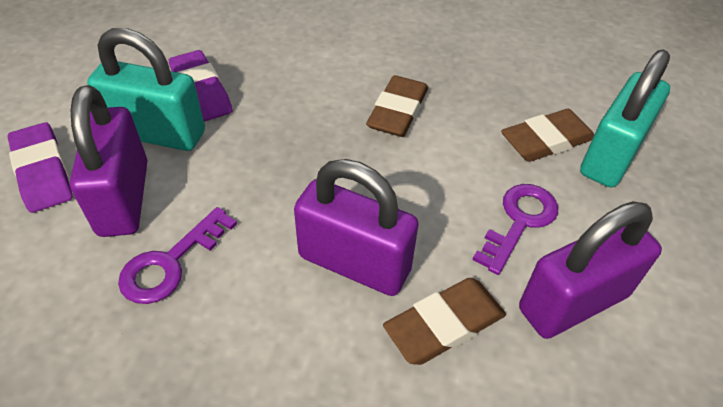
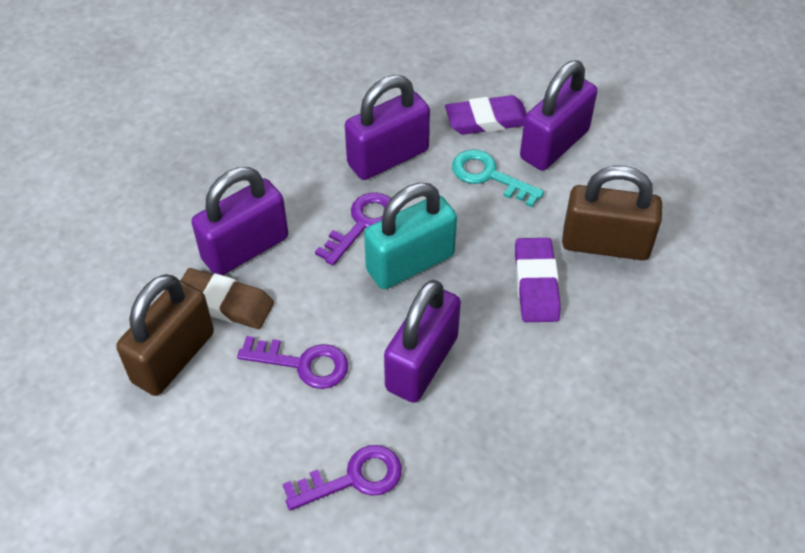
brown eraser: 3 -> 1
brown padlock: 0 -> 2
purple key: 2 -> 3
purple padlock: 3 -> 4
turquoise key: 0 -> 1
turquoise padlock: 2 -> 1

